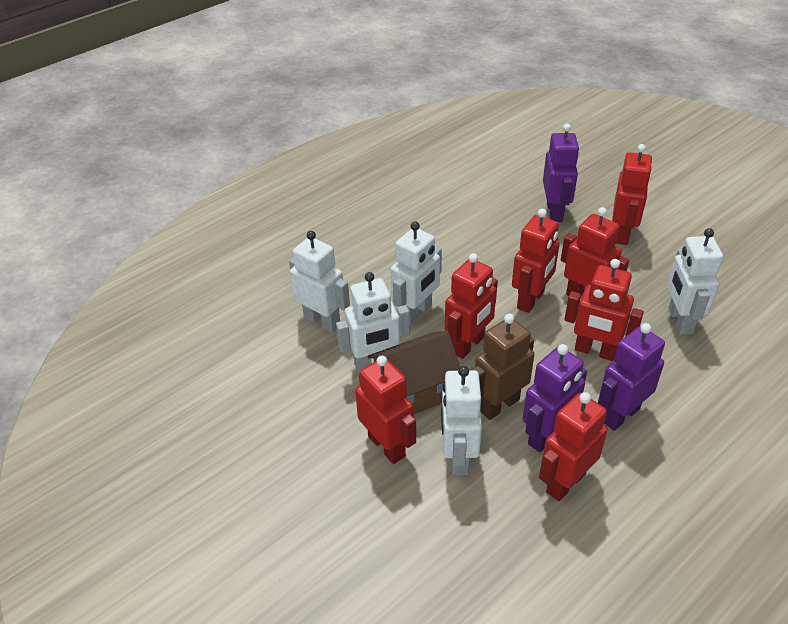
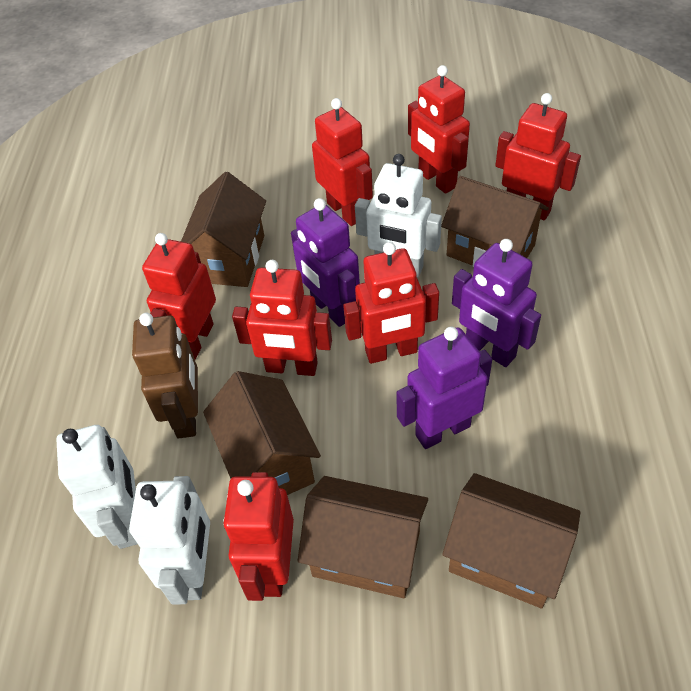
brown house: 1 -> 5
white robot: 5 -> 3

